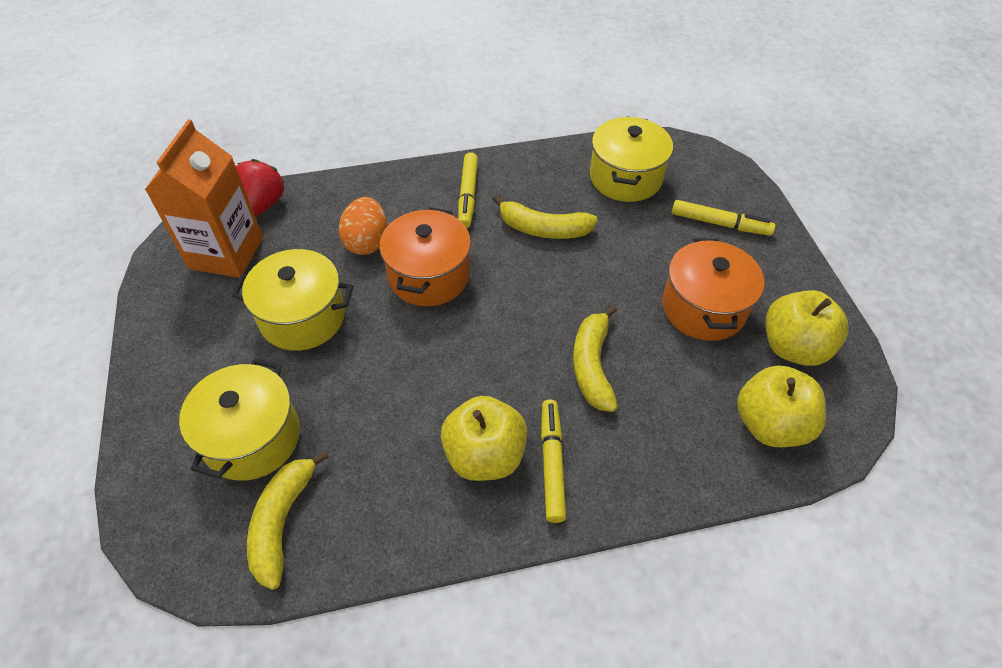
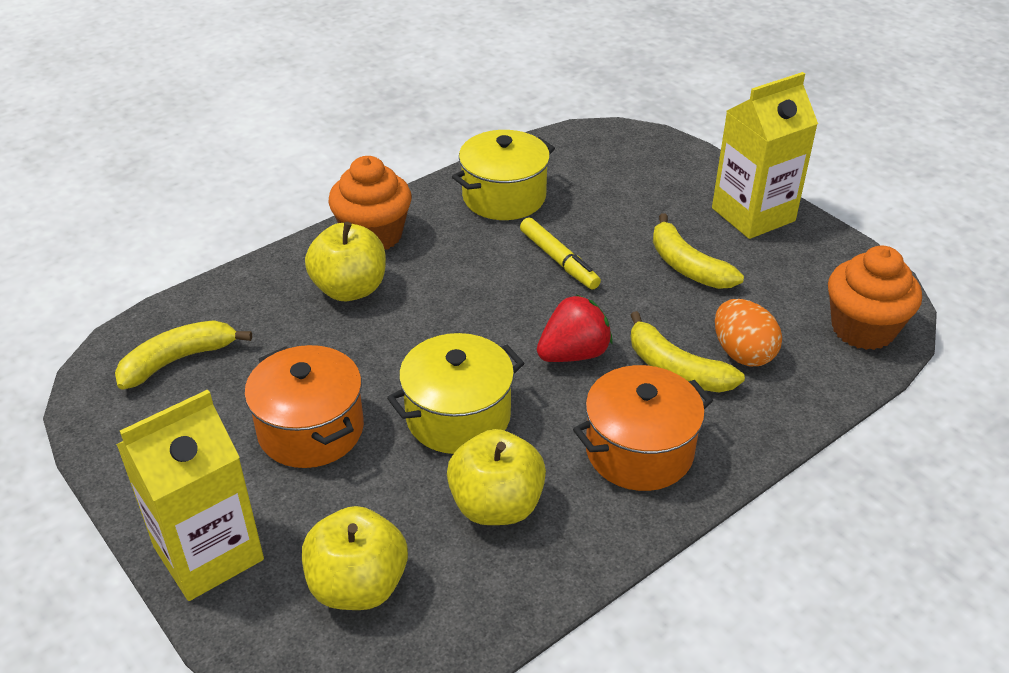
orange carton: 1 -> 0
orange cupcake: 0 -> 2
yellow carton: 0 -> 2
yellow marker: 3 -> 1
yellow pot: 3 -> 2

